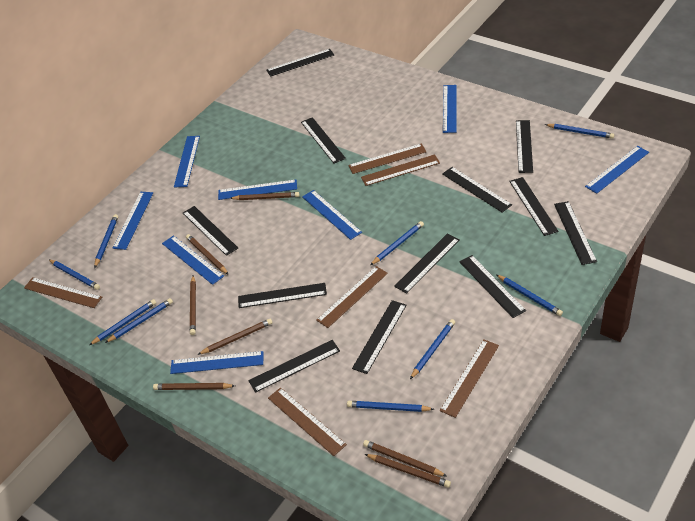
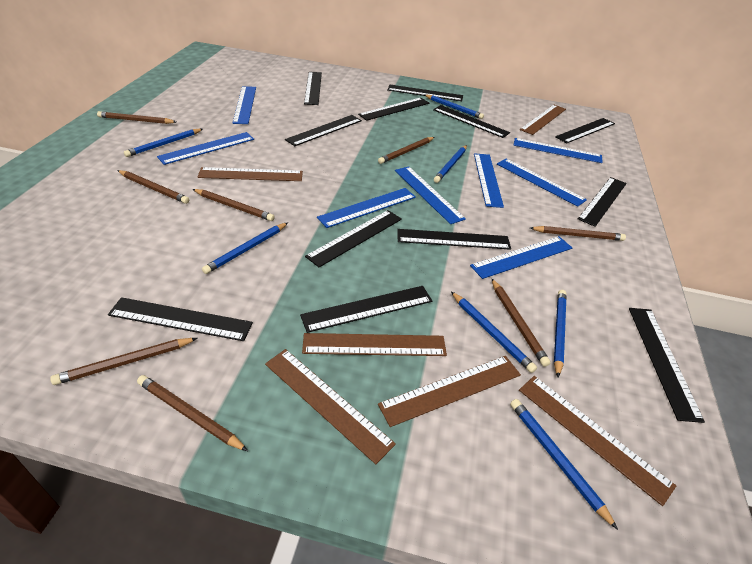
blue pencil: 9 -> 7
brown pencil: 7 -> 8

